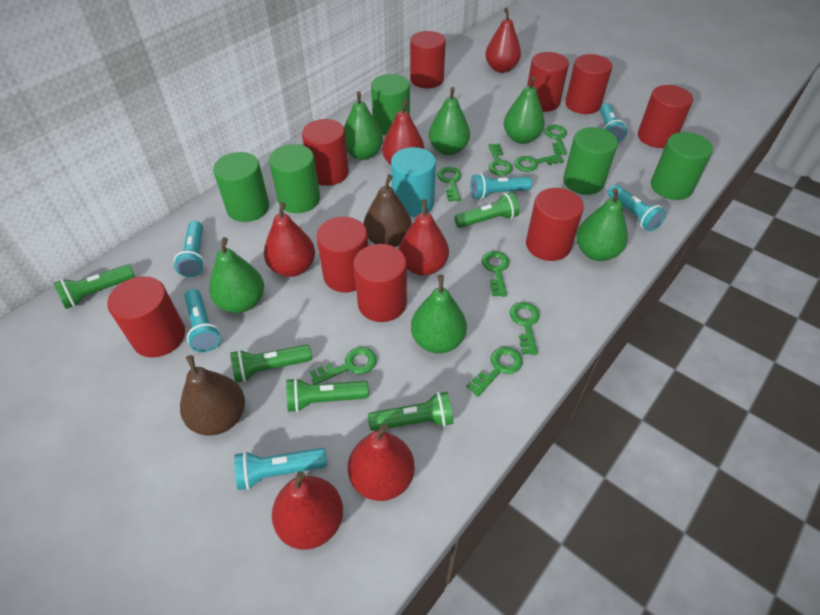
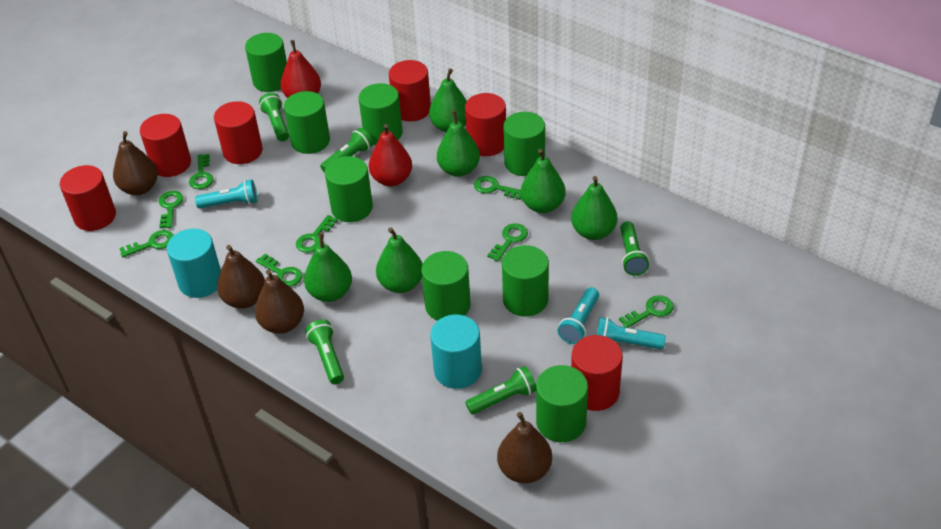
brown pear: 2 -> 4
green cylinder: 5 -> 8
red cylinder: 9 -> 6
red pear: 6 -> 2
turquoise cylinder: 1 -> 2
turquoise flashlight: 6 -> 3

